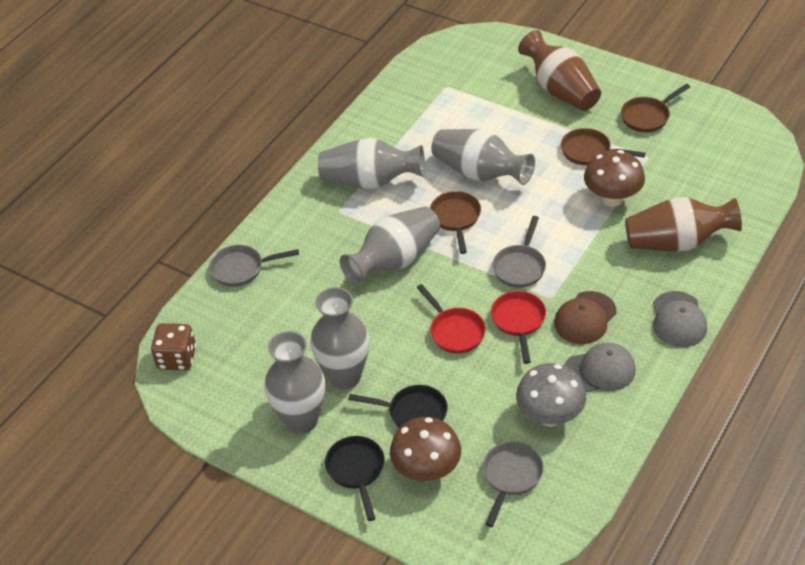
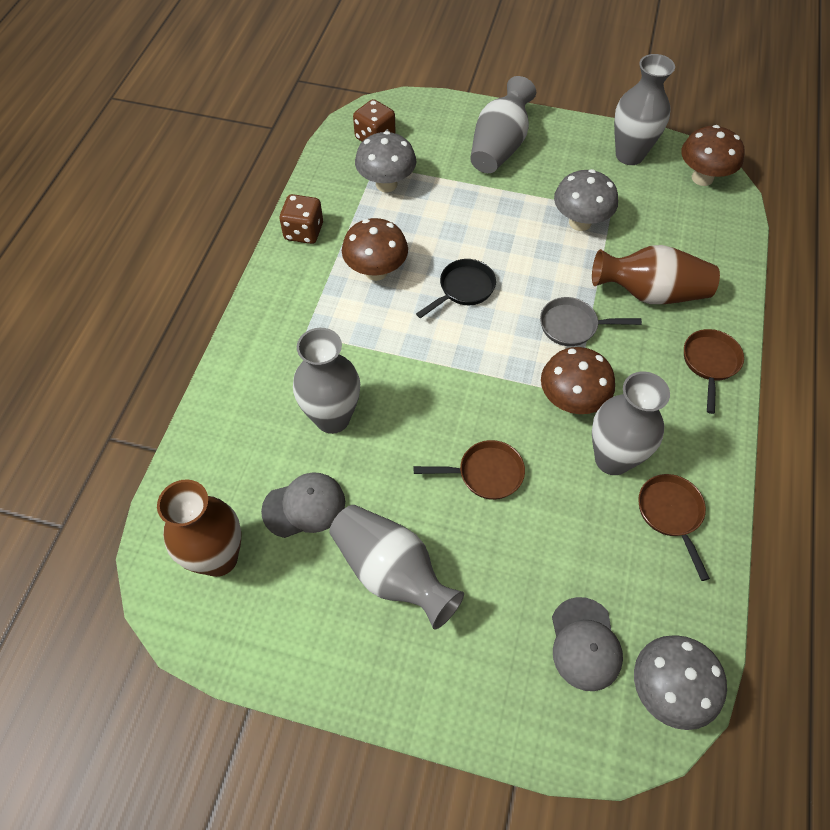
black pan: 2 -> 1
brown cap: 1 -> 0
brown dice: 1 -> 2
brown mushroom: 2 -> 3
grey mushroom: 1 -> 3
grey pan: 3 -> 1
red pan: 2 -> 0

